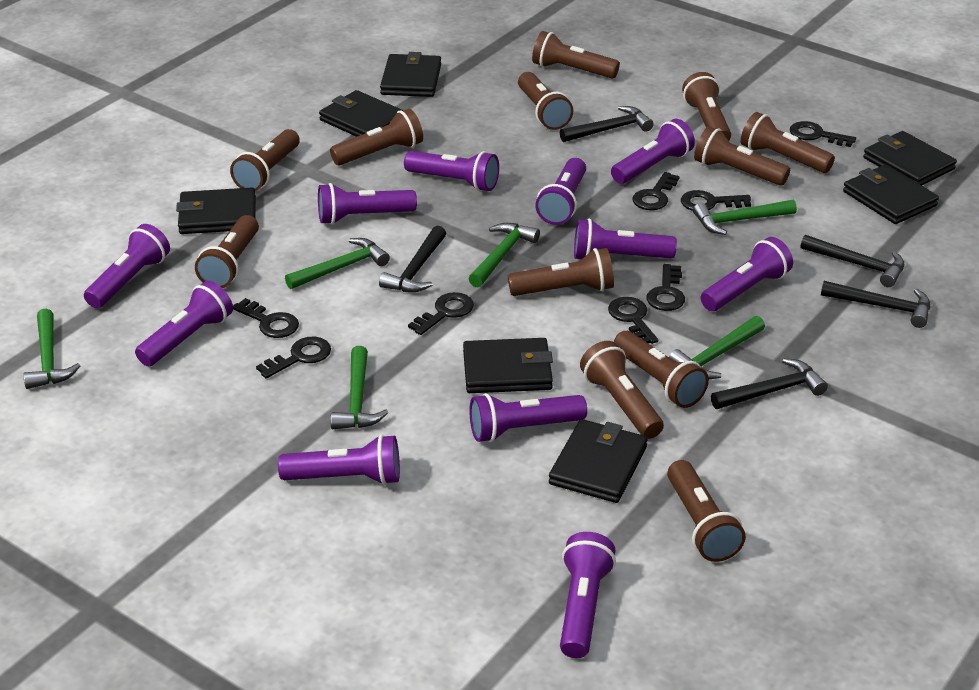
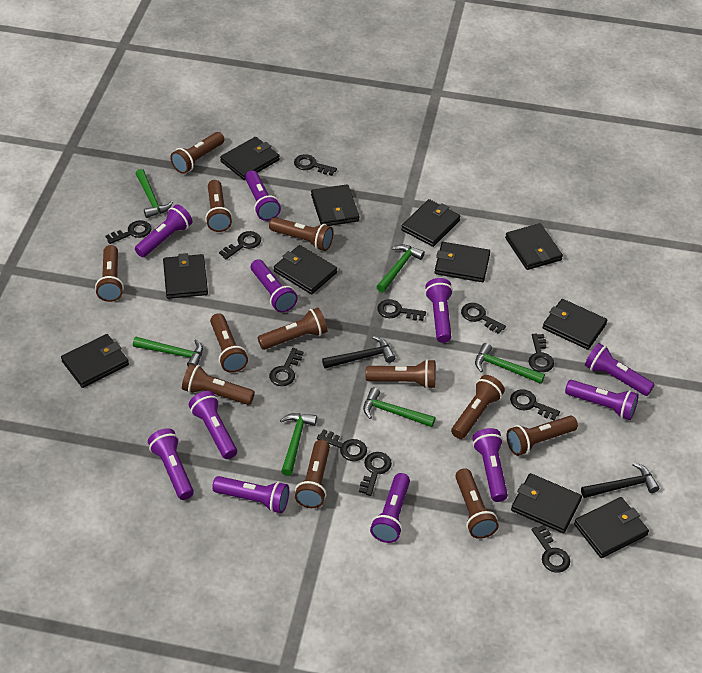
black hammer: 5 -> 2
black key: 8 -> 11
black wallet: 7 -> 11

